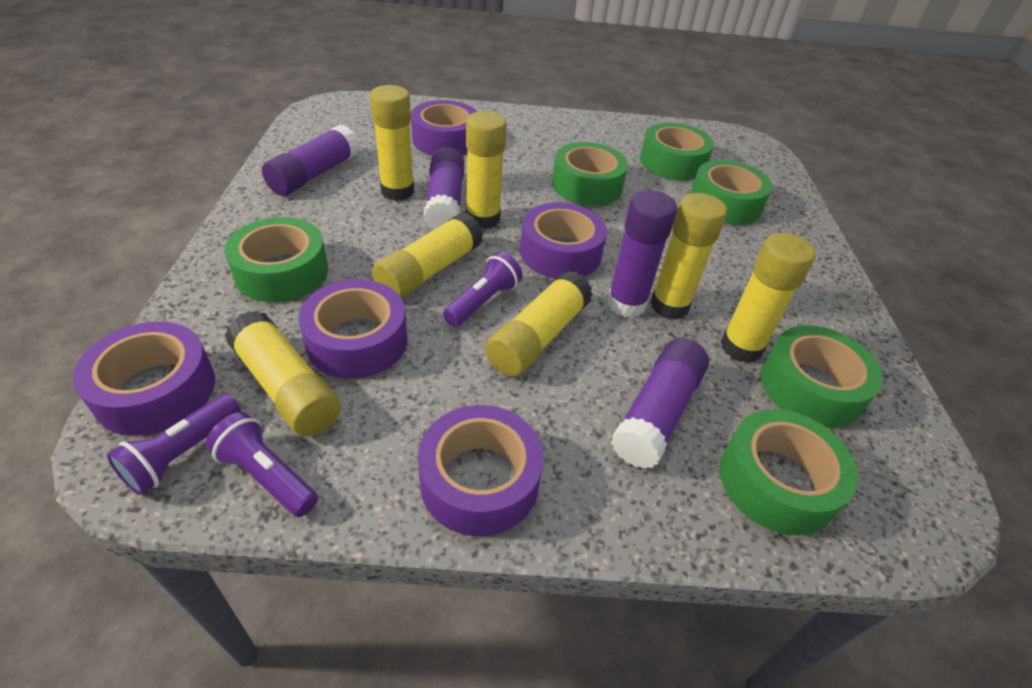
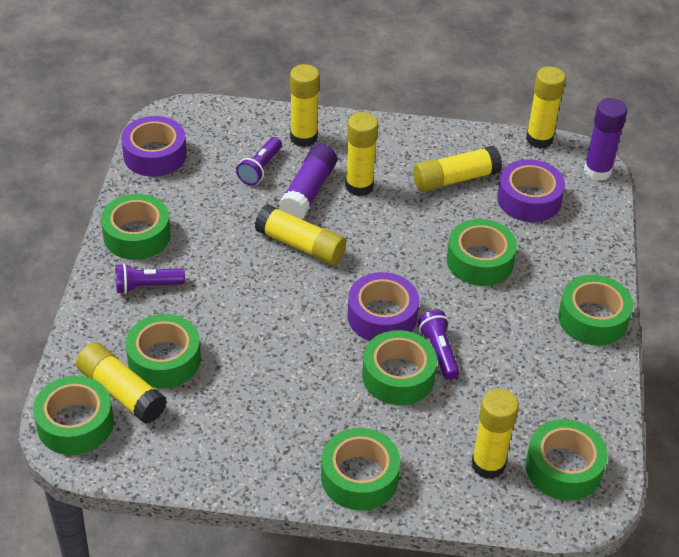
green tape: 6 -> 8
purple glue stick: 4 -> 2
purple tape: 5 -> 3

